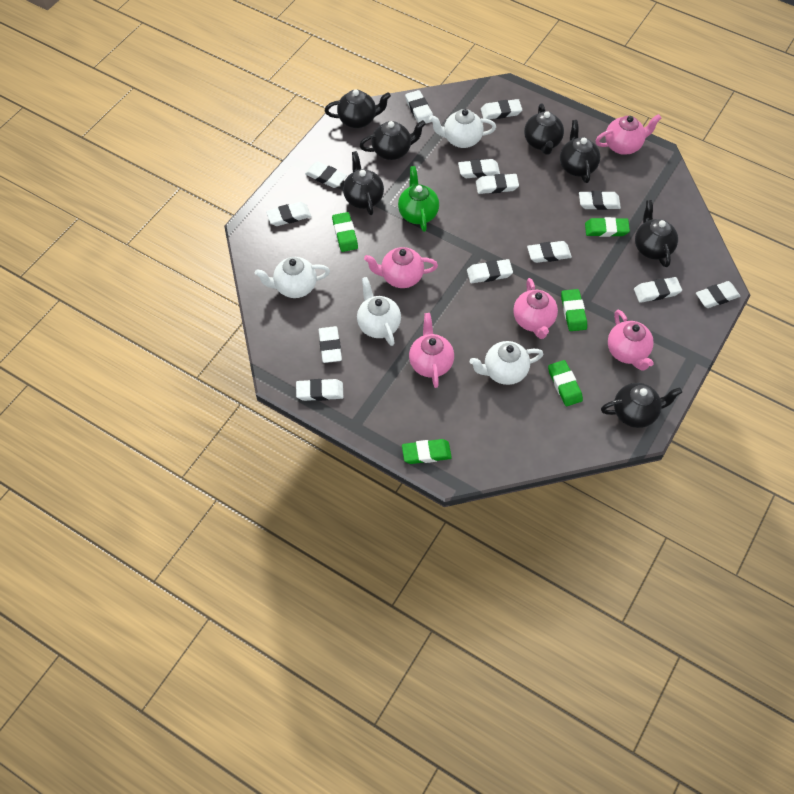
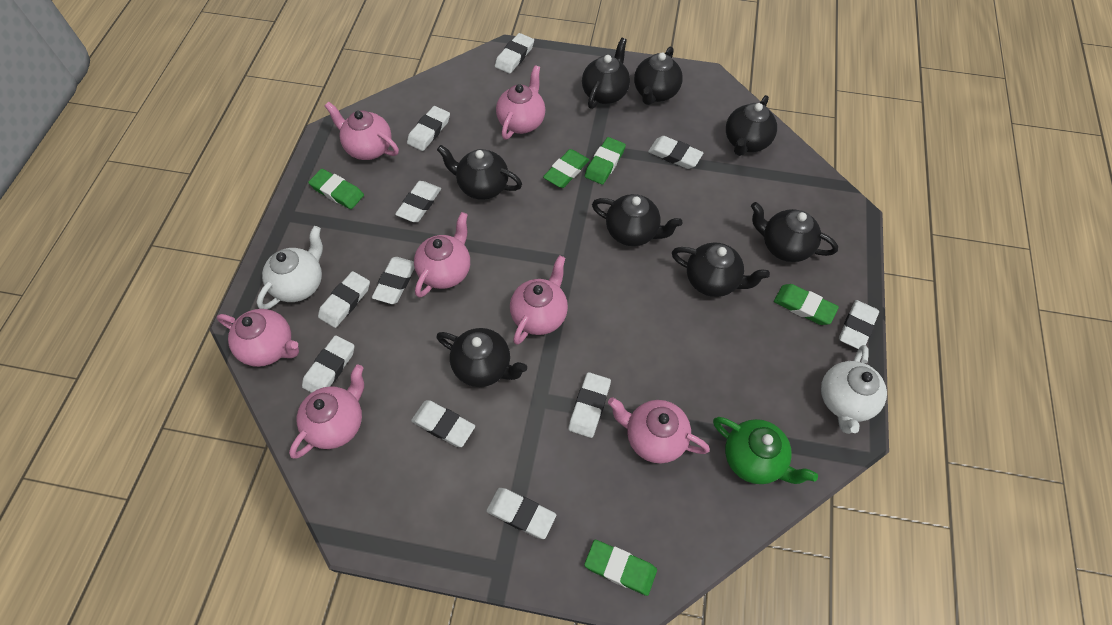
black teapot: 7 -> 8
pink teapot: 5 -> 7
white eraser: 13 -> 11
white teapot: 4 -> 2

